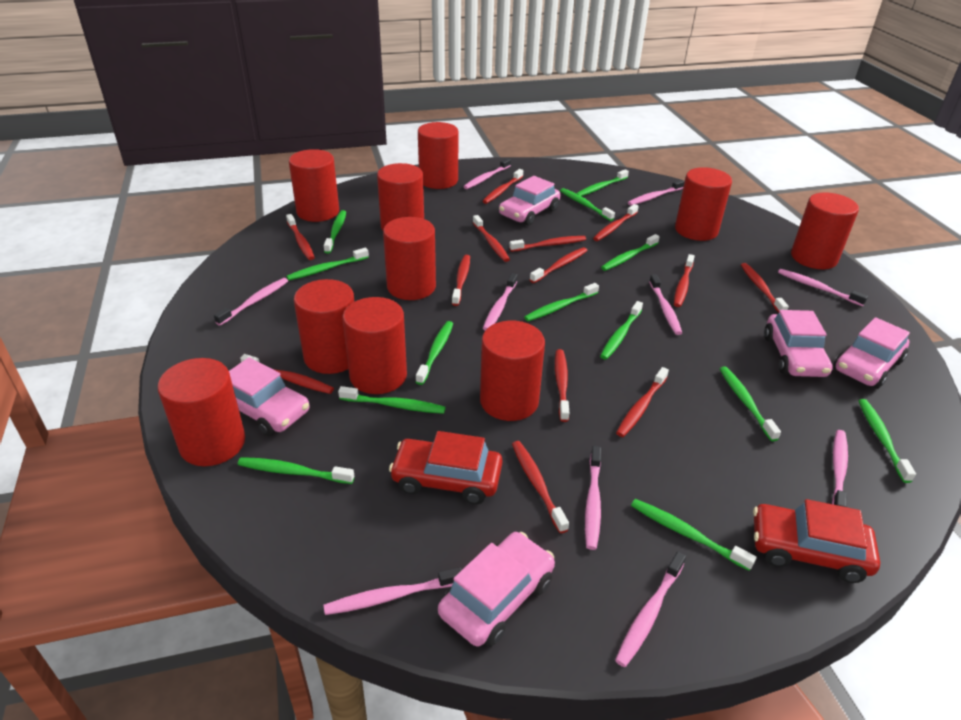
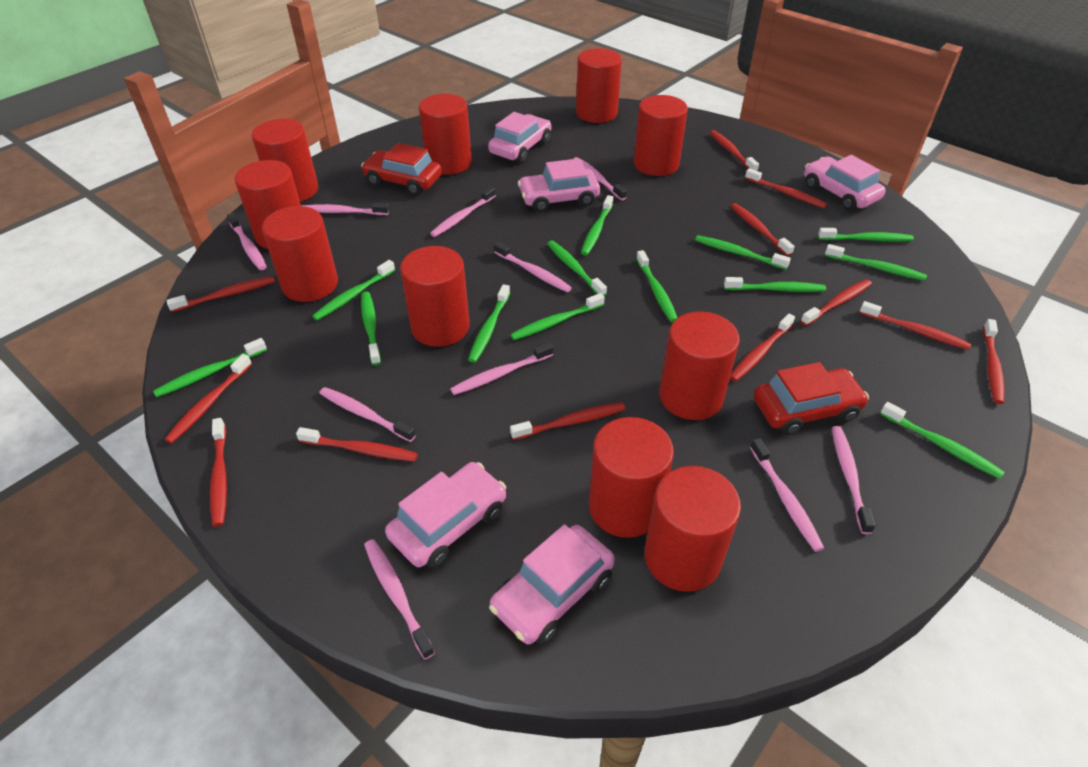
red toothbrush: 13 -> 12

